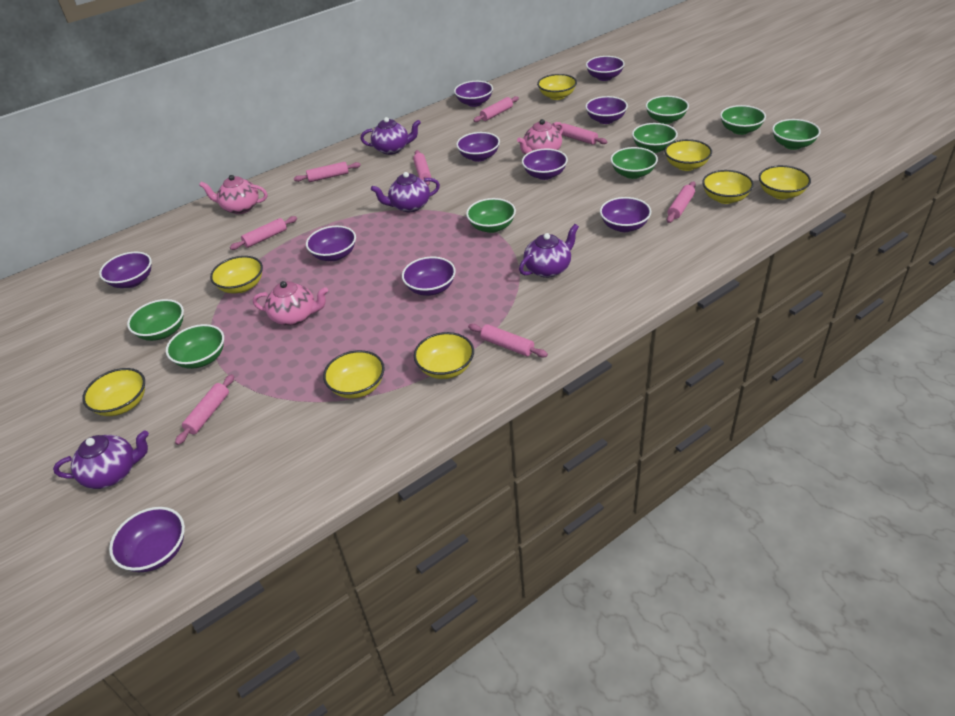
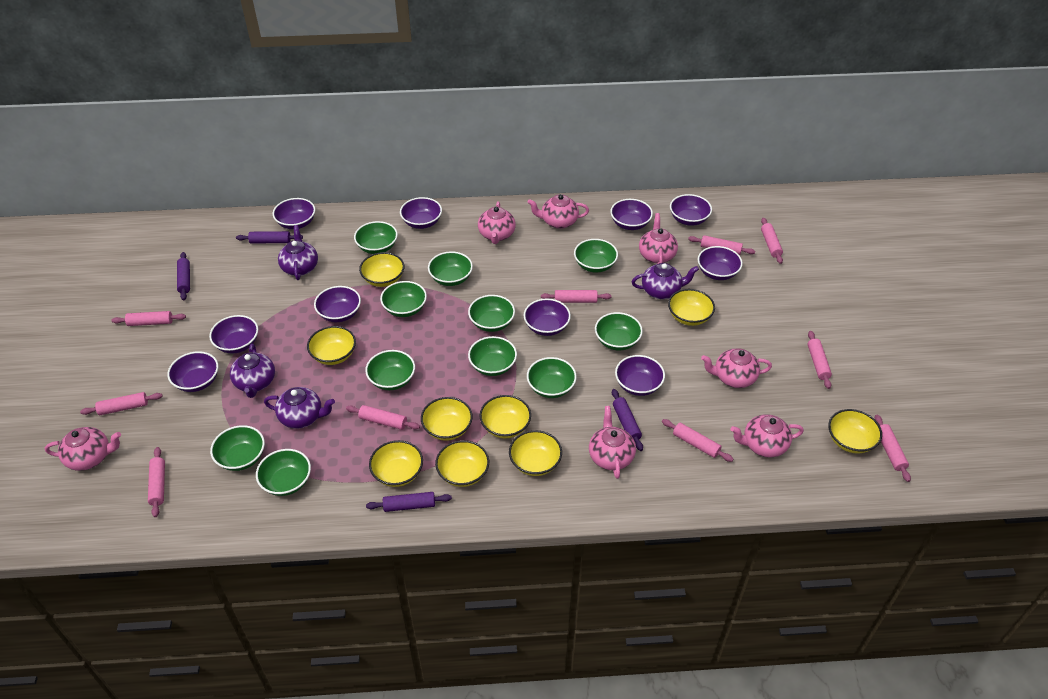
green bowl: 8 -> 11
pink rolling pin: 8 -> 10
pink teapot: 3 -> 7
purple rolling pin: 0 -> 4
yellow bowl: 8 -> 9

